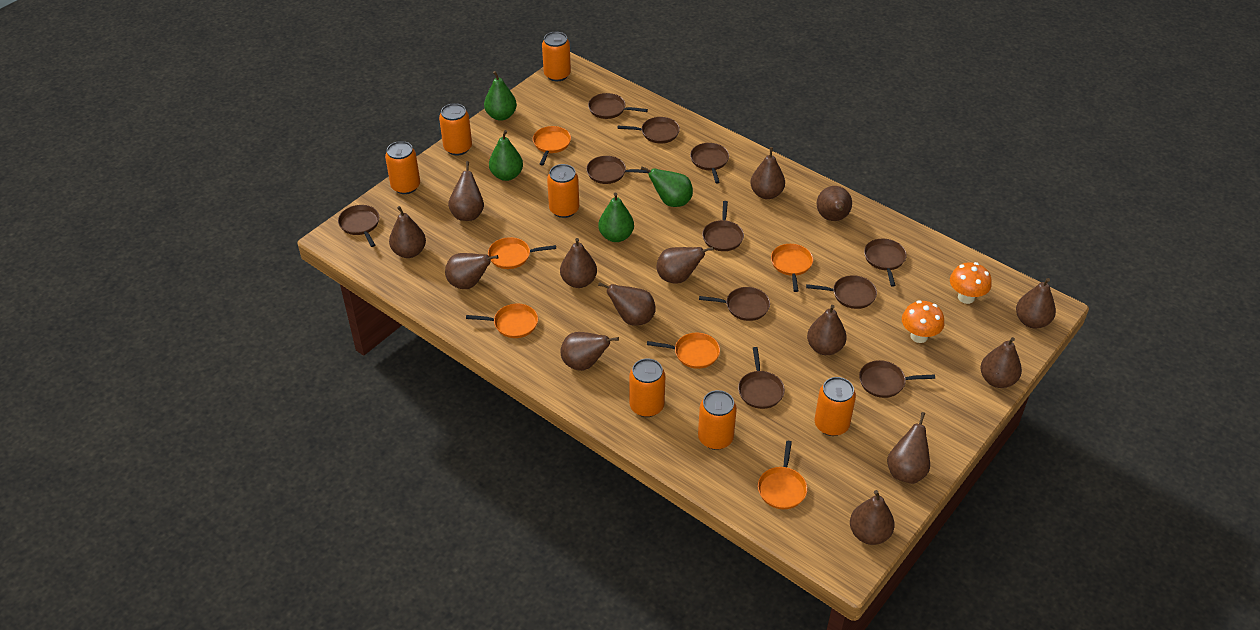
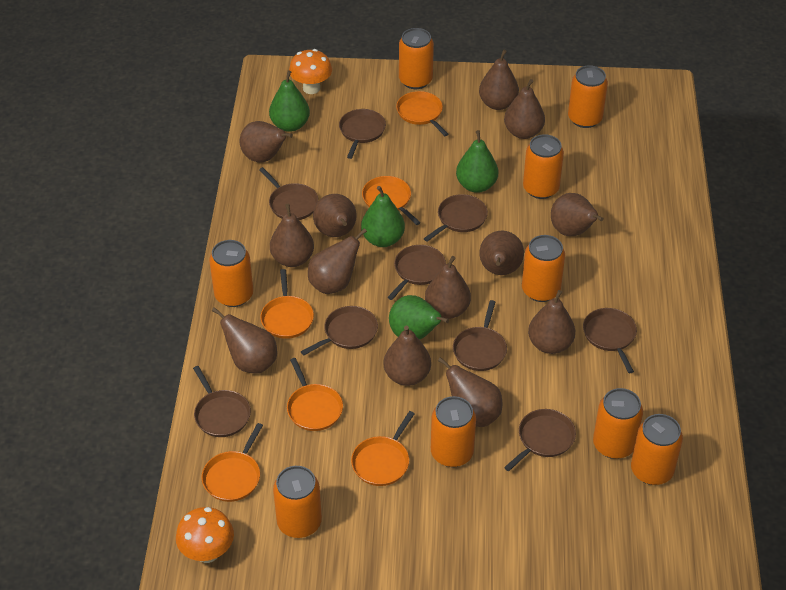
brown pan: 11 -> 9
brown pear: 14 -> 13
orange can: 7 -> 9

